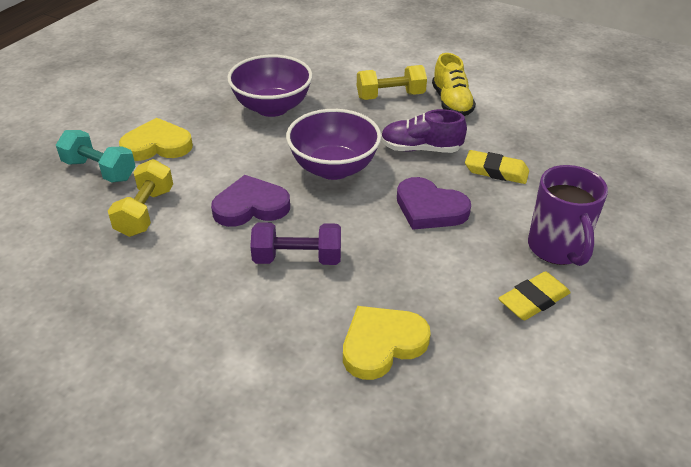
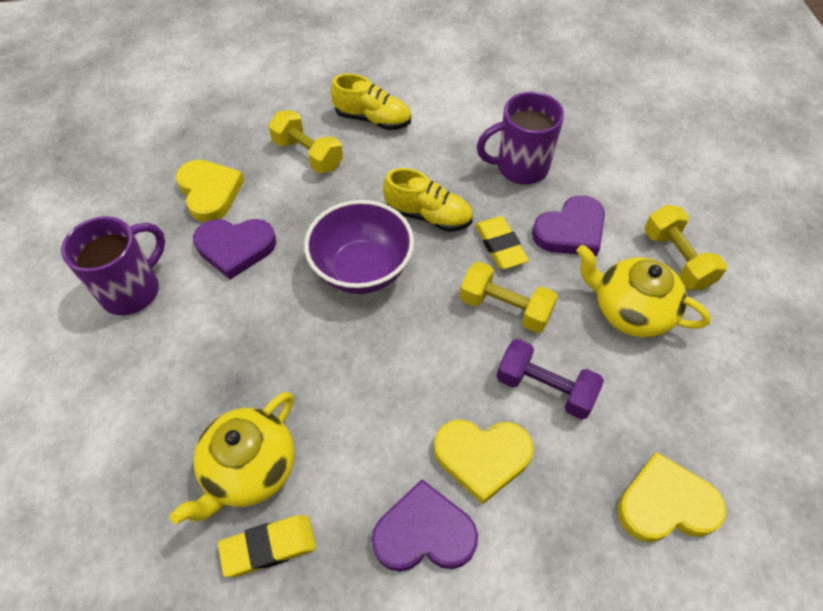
purple bowl: 2 -> 1
purple heart: 2 -> 3
purple mug: 1 -> 2
purple shoe: 1 -> 0
turquoise dumbbell: 1 -> 0
yellow dumbbell: 2 -> 3
yellow heart: 2 -> 3
yellow shoe: 1 -> 2
yellow teapot: 0 -> 2

